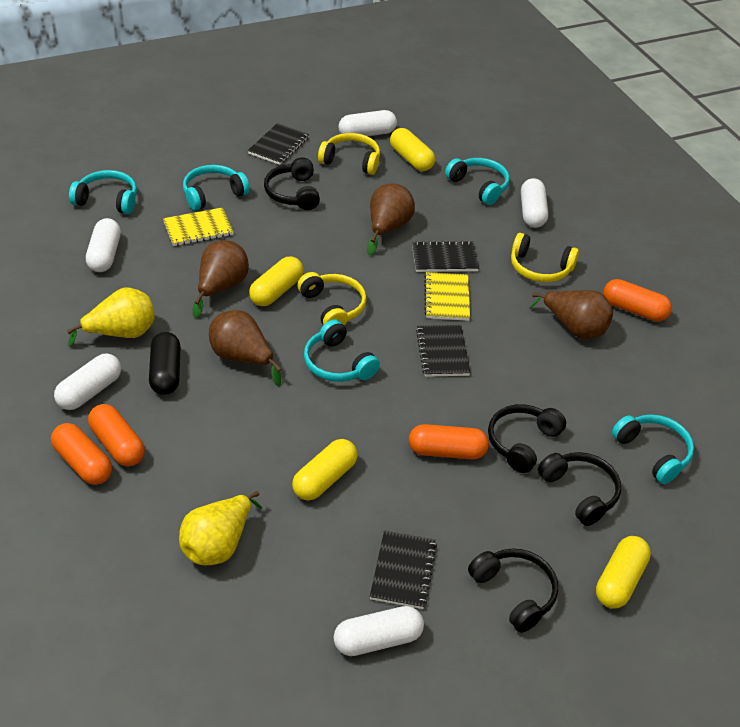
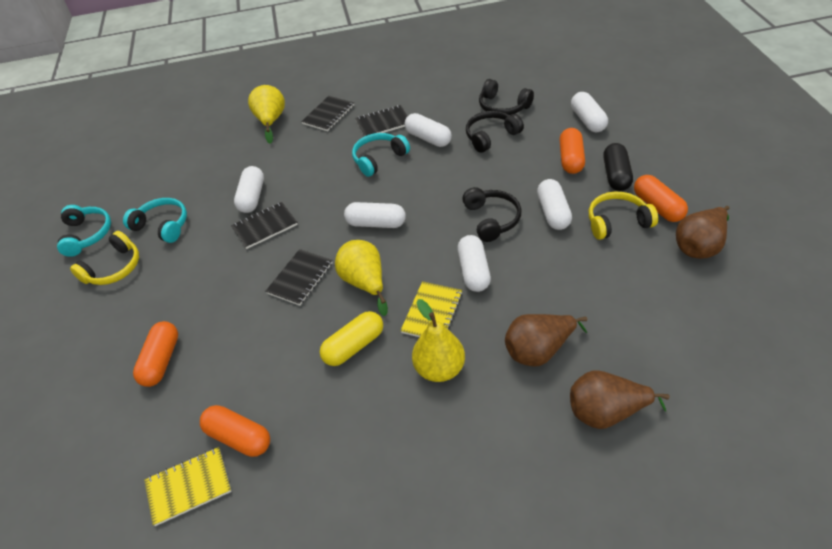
black headphones: 4 -> 3
brown pear: 4 -> 3
turquoise headphones: 5 -> 3
white capsule: 5 -> 6
yellow capsule: 4 -> 1
yellow headphones: 3 -> 2
yellow pear: 2 -> 3

